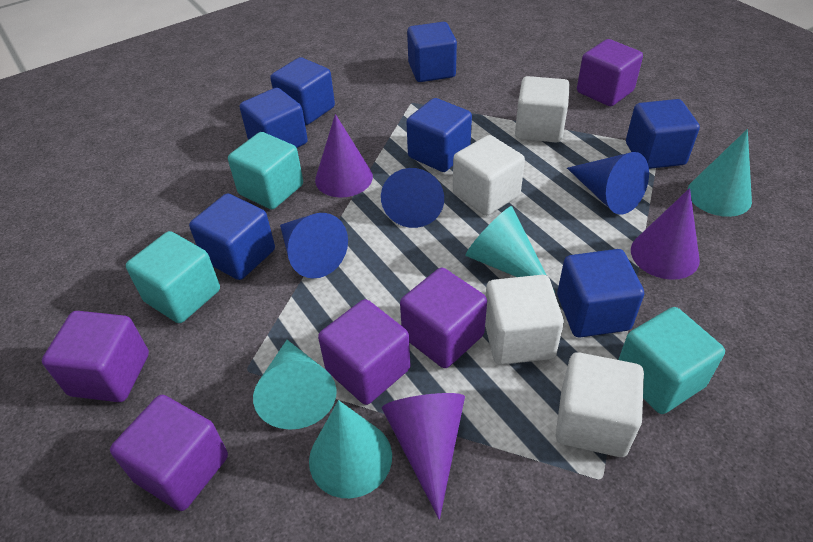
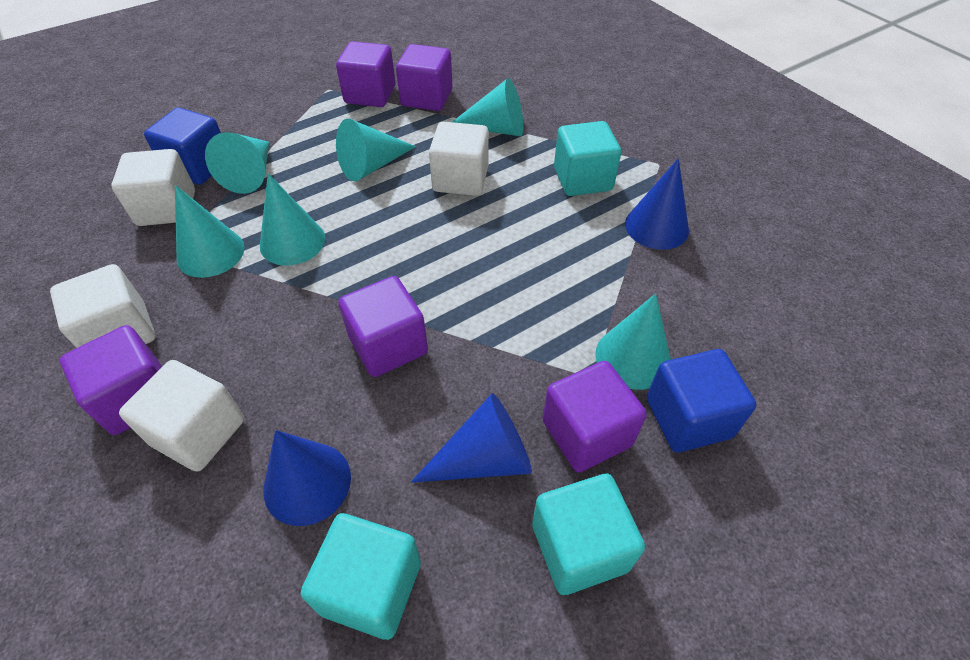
blue cube: 7 -> 2
purple cone: 3 -> 0
turquoise cone: 4 -> 6

